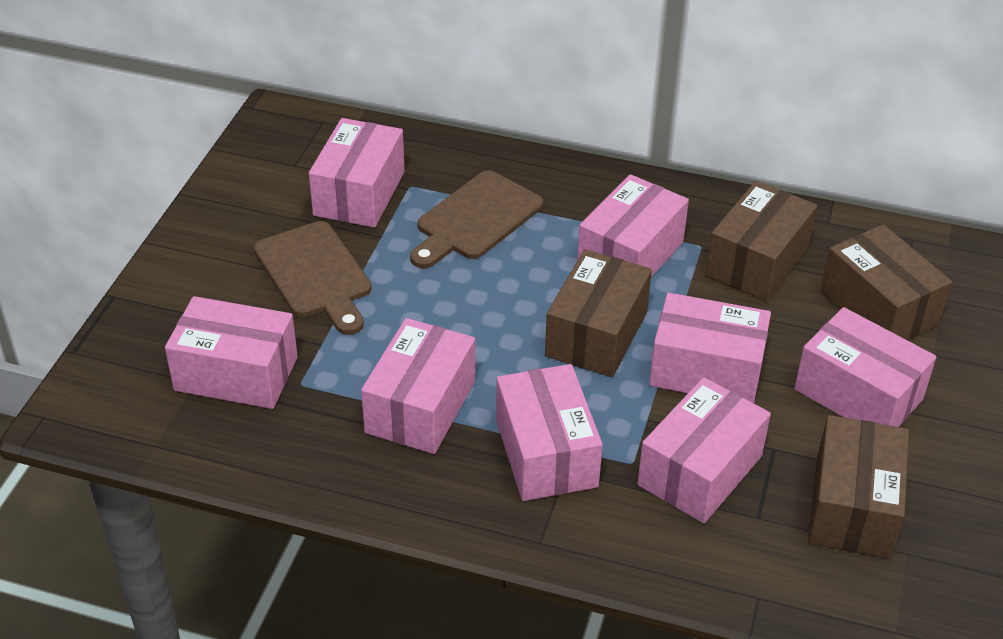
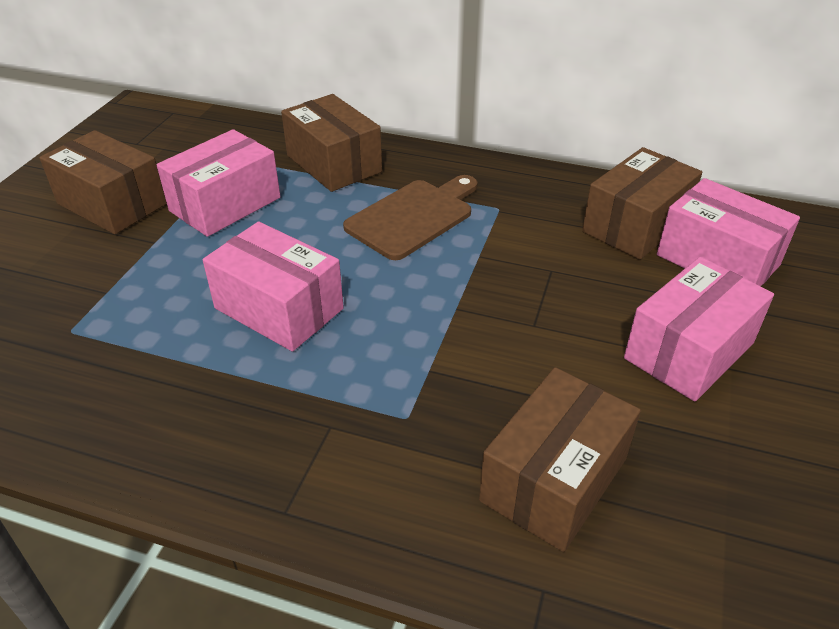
brown cutting board: 2 -> 1
pink box: 8 -> 4

